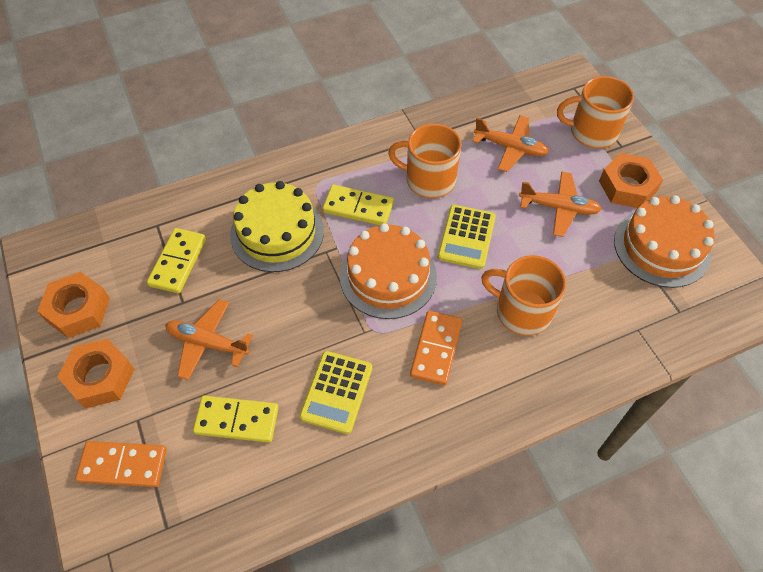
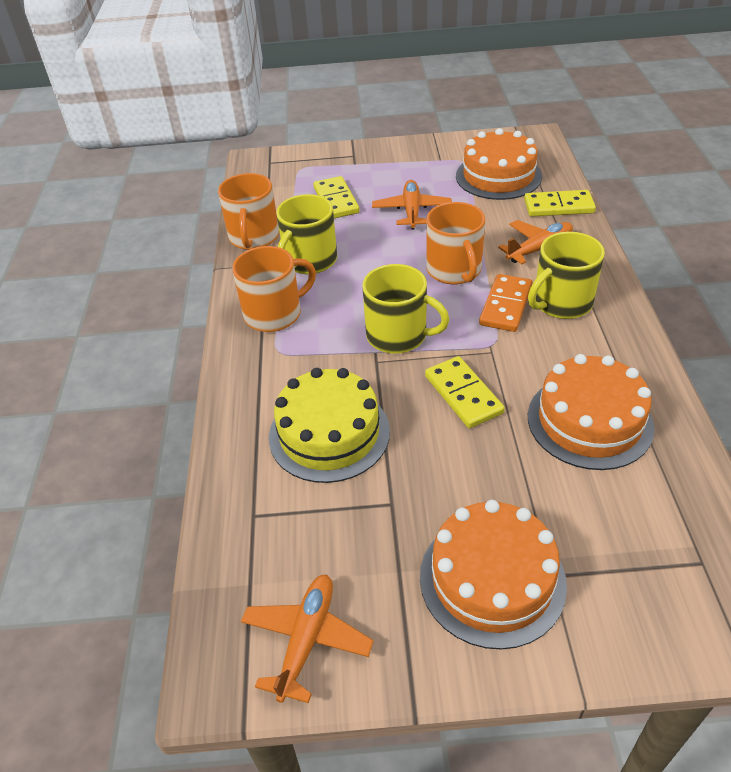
orange cake: 2 -> 3
orange domino: 2 -> 1
orange nut: 3 -> 0
yellow calculator: 2 -> 0
yellow mug: 0 -> 3

